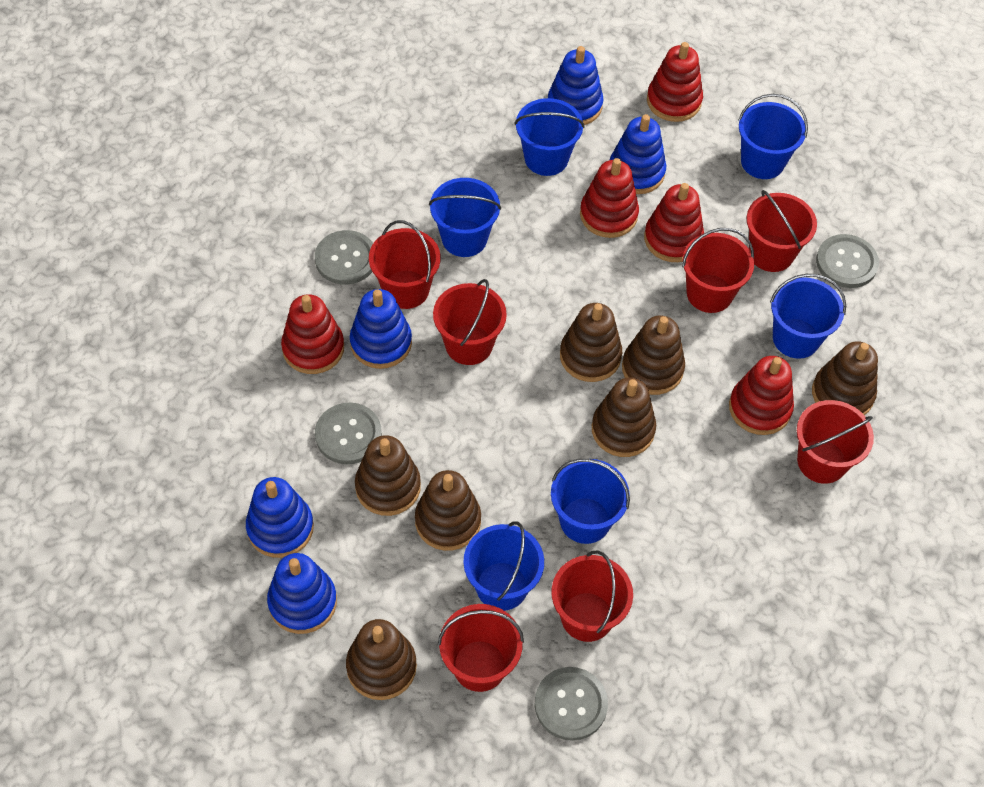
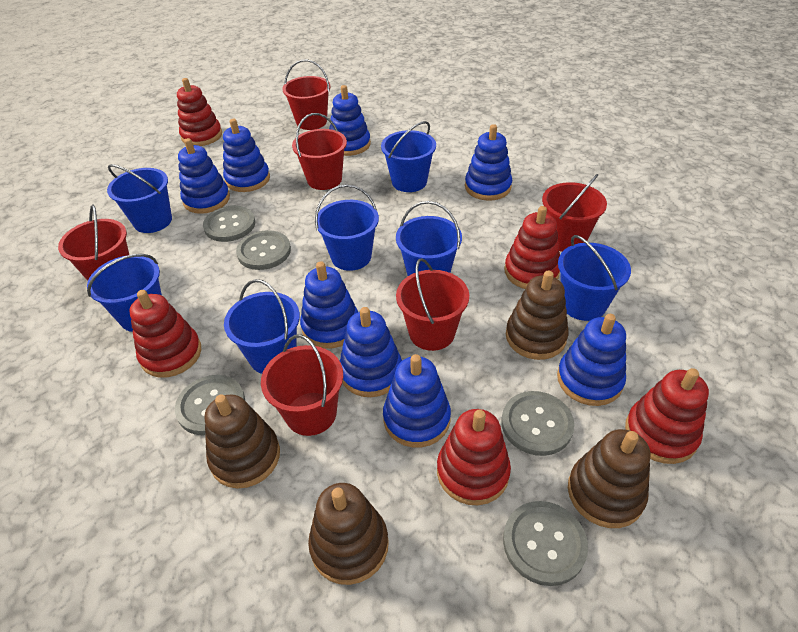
blue bucket: 6 -> 7
blue stacking toy: 5 -> 8
brown stacking toy: 7 -> 4
grey button: 4 -> 5
red bucket: 7 -> 6

